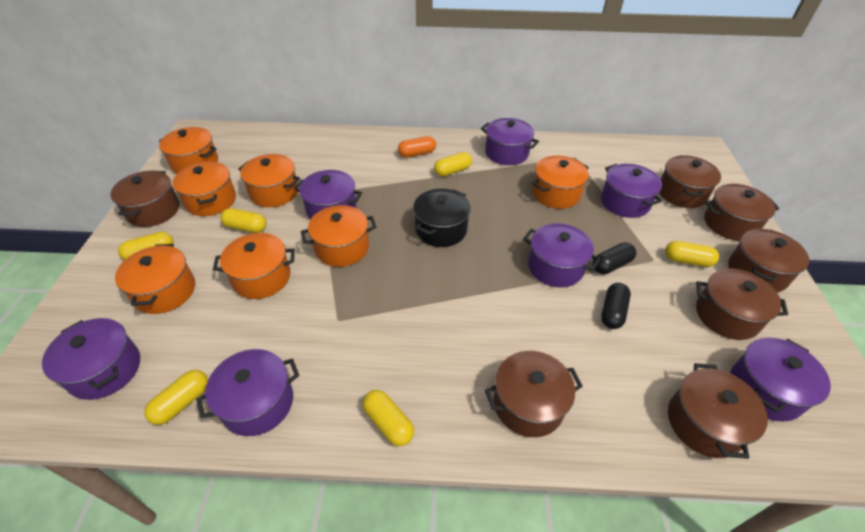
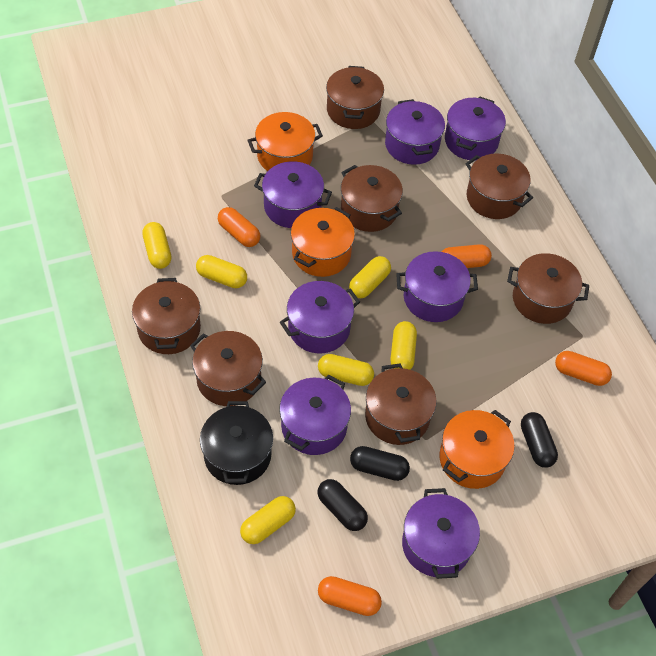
black capsule: 2 -> 3
orange capsule: 1 -> 4
orange pot: 7 -> 3

